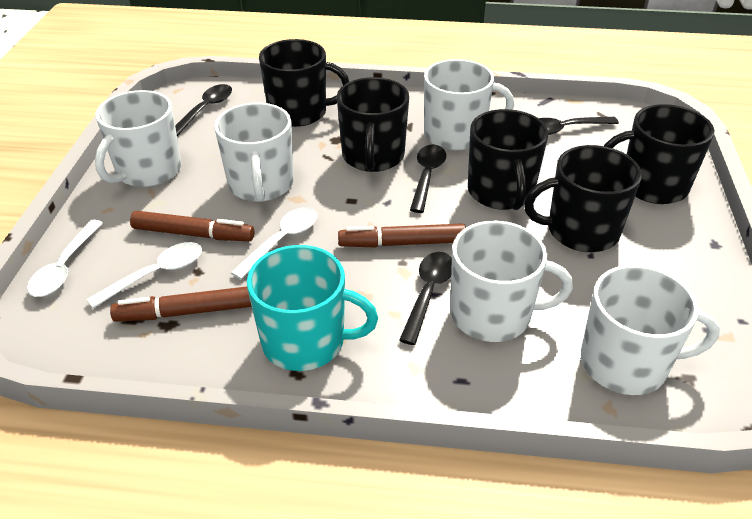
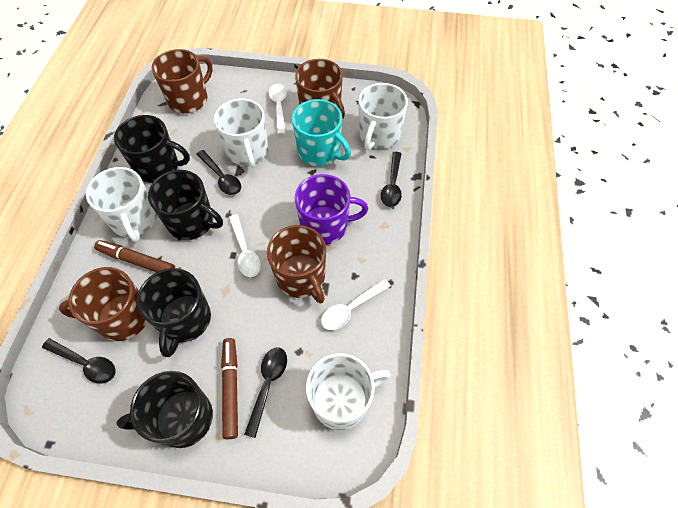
black mug: 5 -> 4
brown marker: 3 -> 2
brown mug: 0 -> 4
purple mug: 0 -> 1
white mug: 5 -> 4

